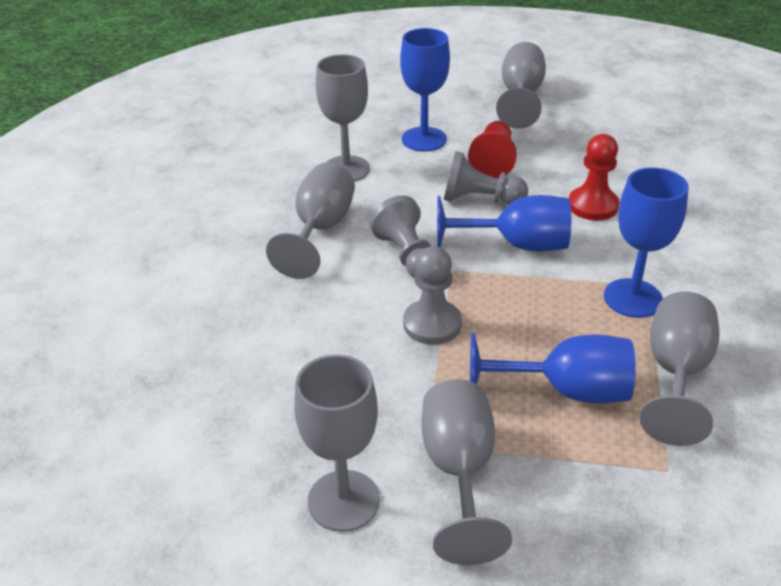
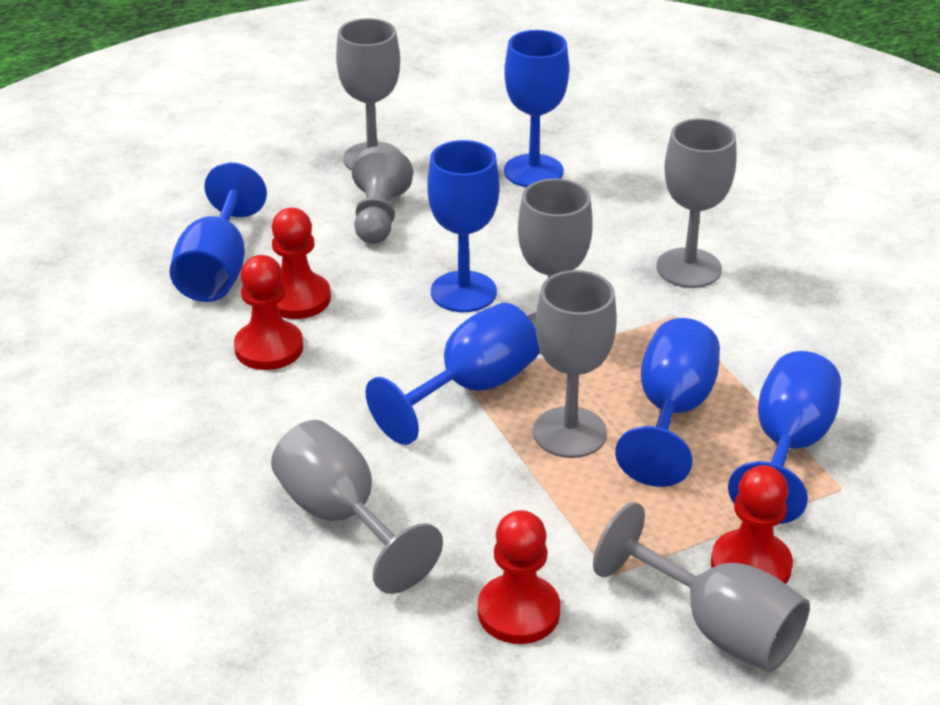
blue goblet: 4 -> 6
grey pawn: 3 -> 1
red pawn: 2 -> 4

